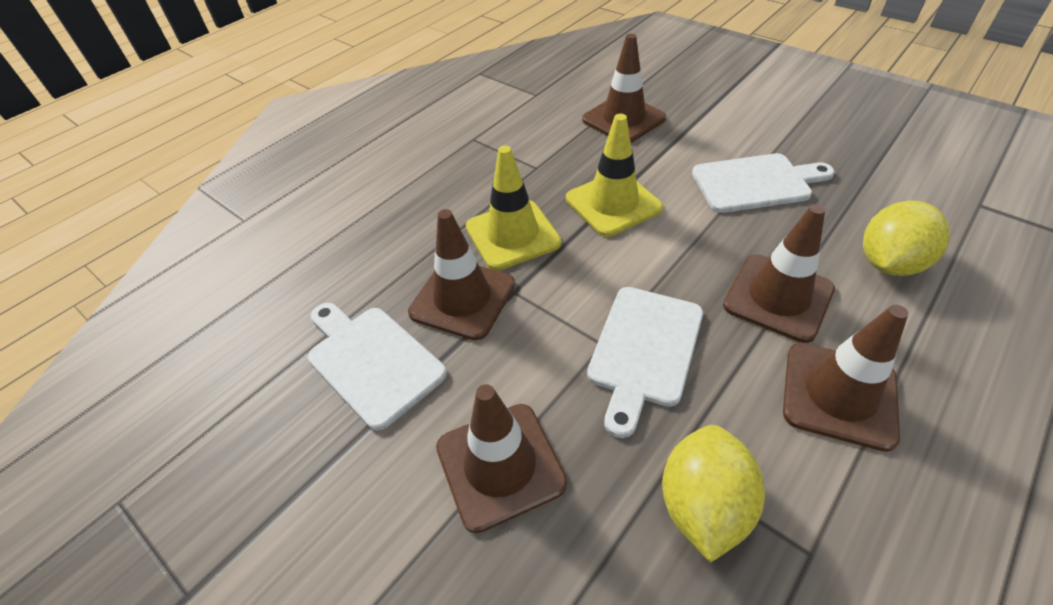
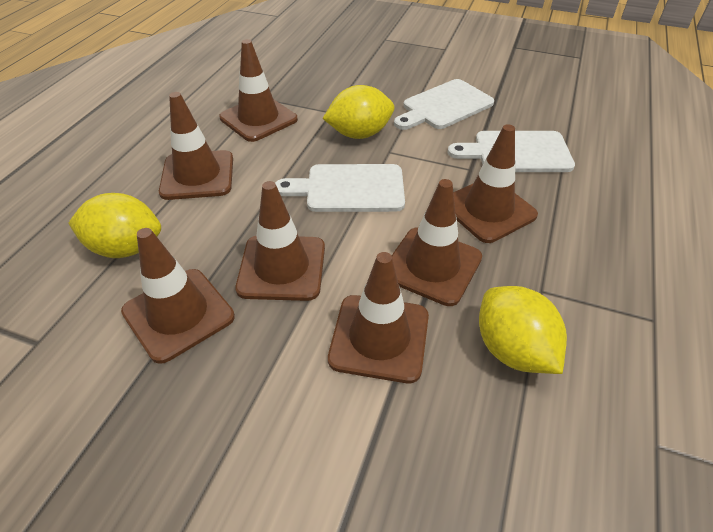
brown traffic cone: 5 -> 7
yellow lemon: 2 -> 3
yellow traffic cone: 2 -> 0

